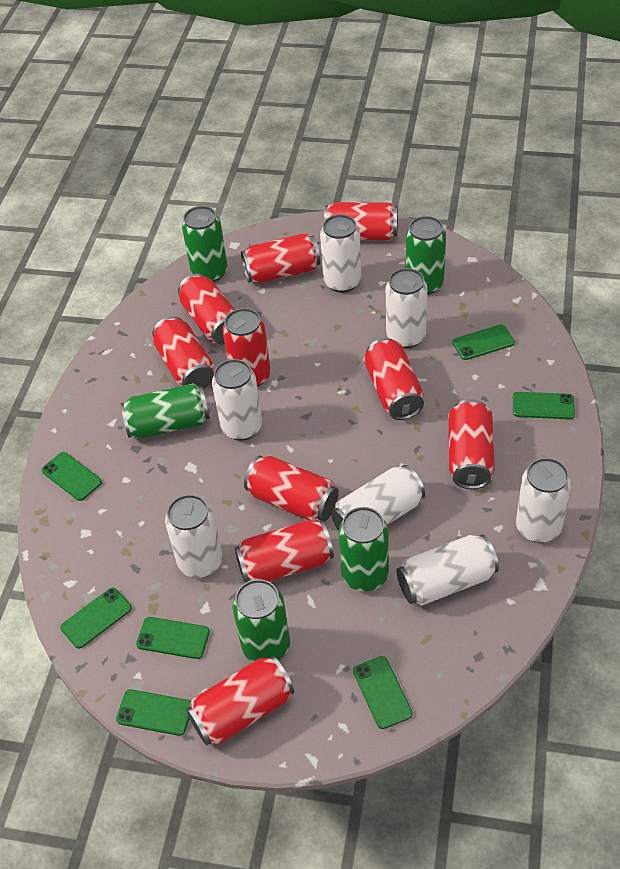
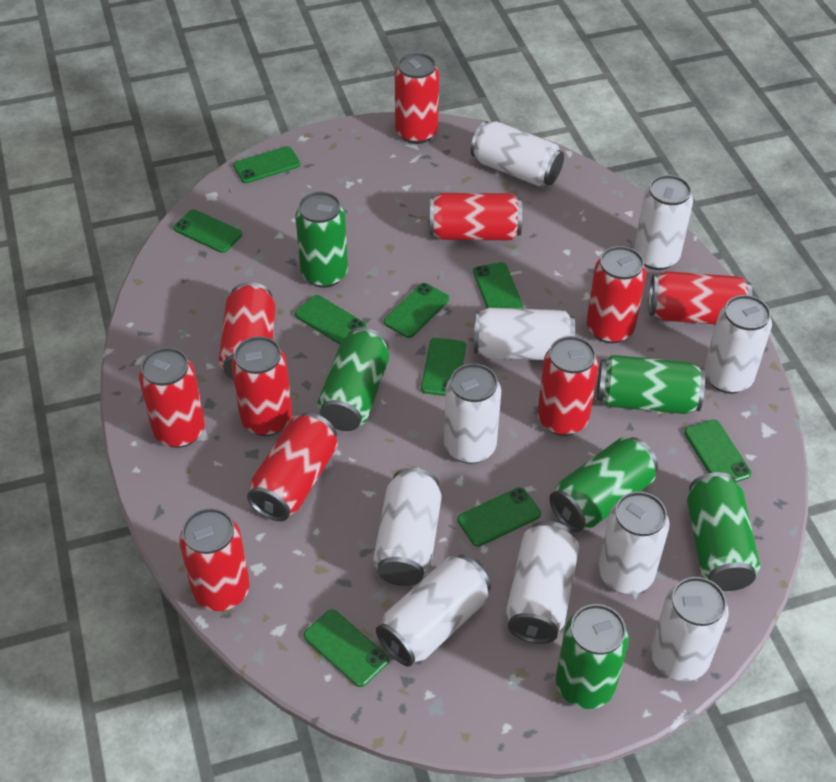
green can: 5 -> 6
green phone: 7 -> 9
white can: 7 -> 10

